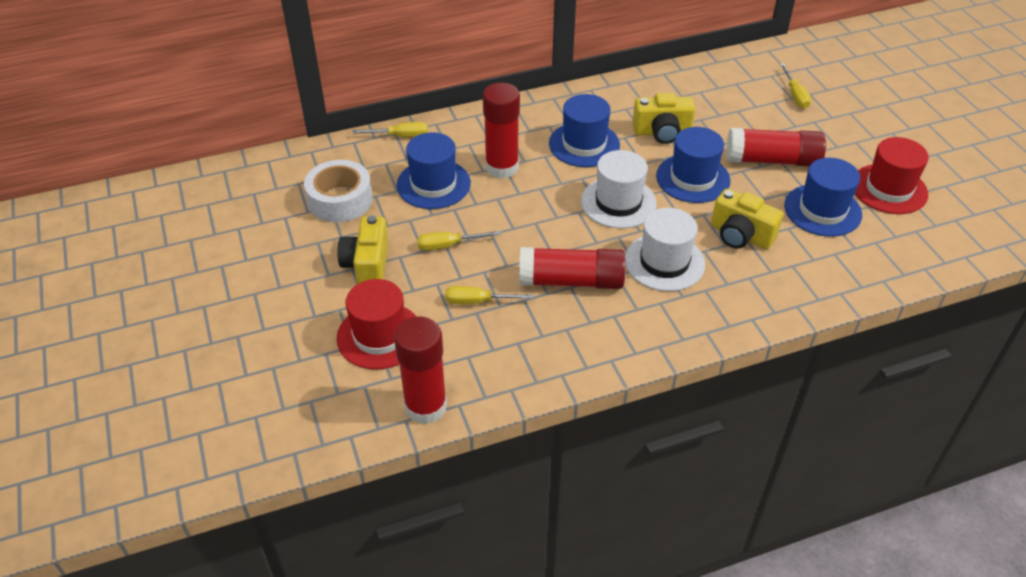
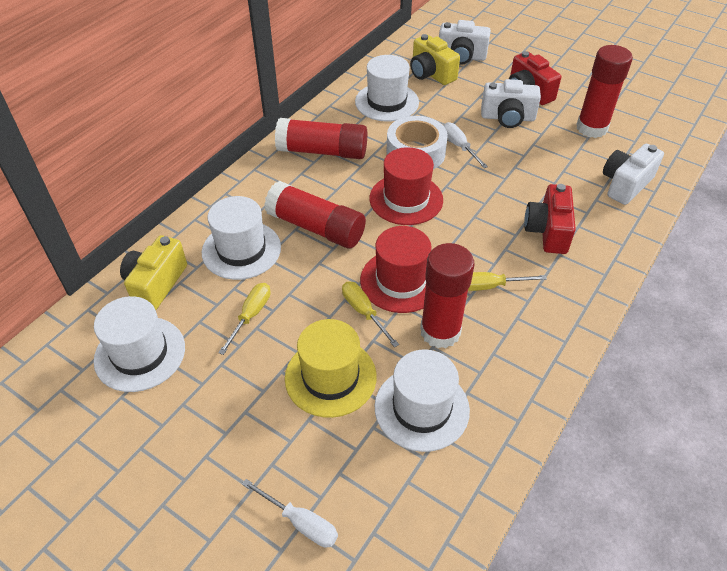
blue hat: 4 -> 0
red camera: 0 -> 2
white camera: 0 -> 3
white hat: 2 -> 4
white screwdriver: 0 -> 2
yellow camera: 3 -> 2
yellow hat: 0 -> 1
yellow screwdriver: 4 -> 3

